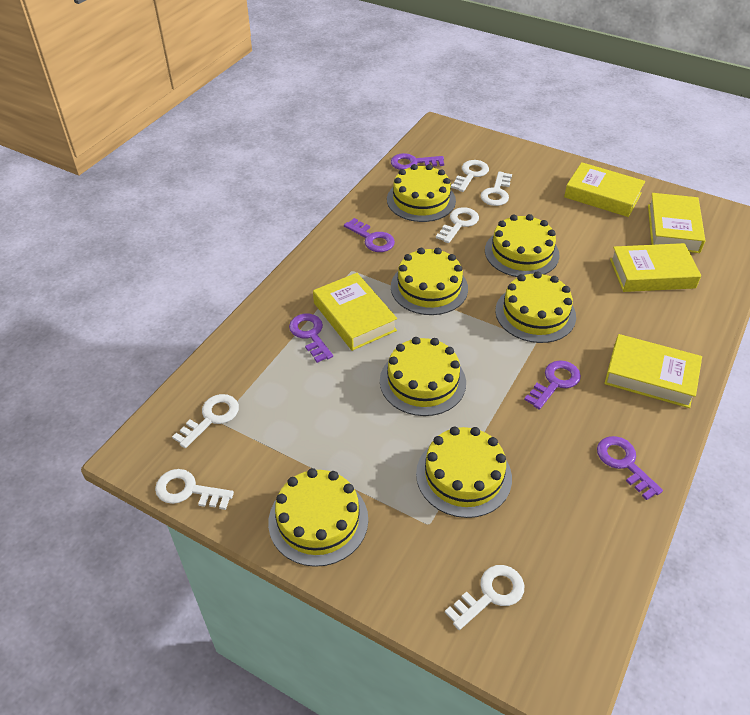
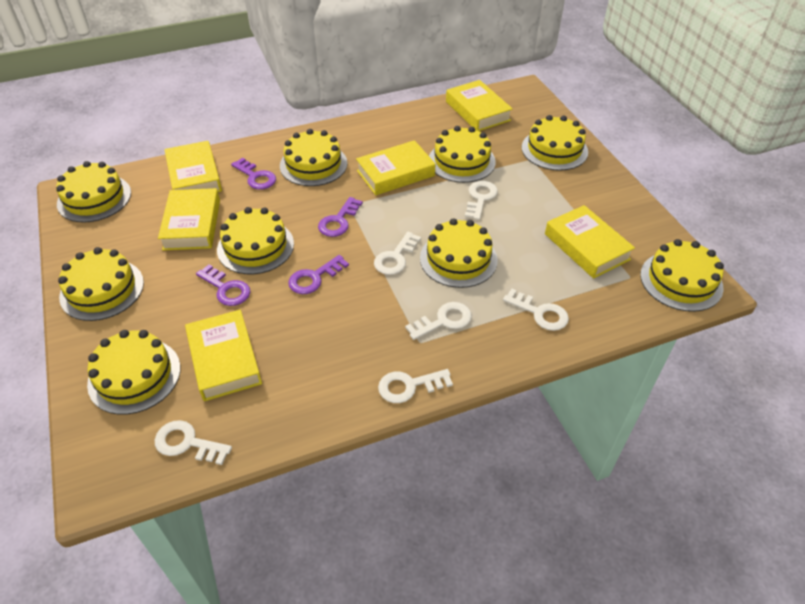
purple key: 5 -> 4
yellow book: 5 -> 6
yellow cake: 7 -> 9

